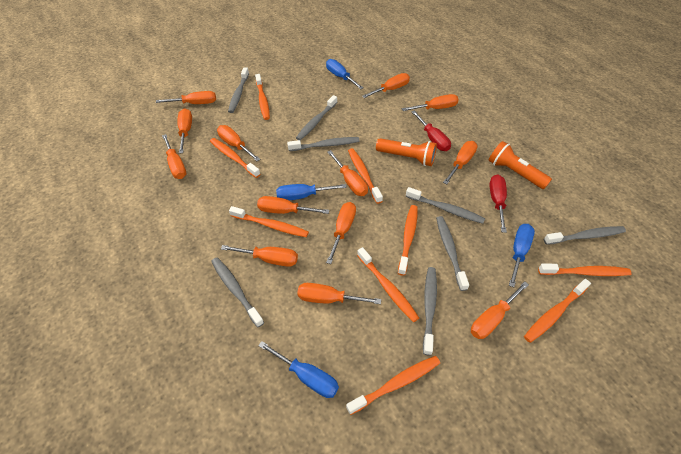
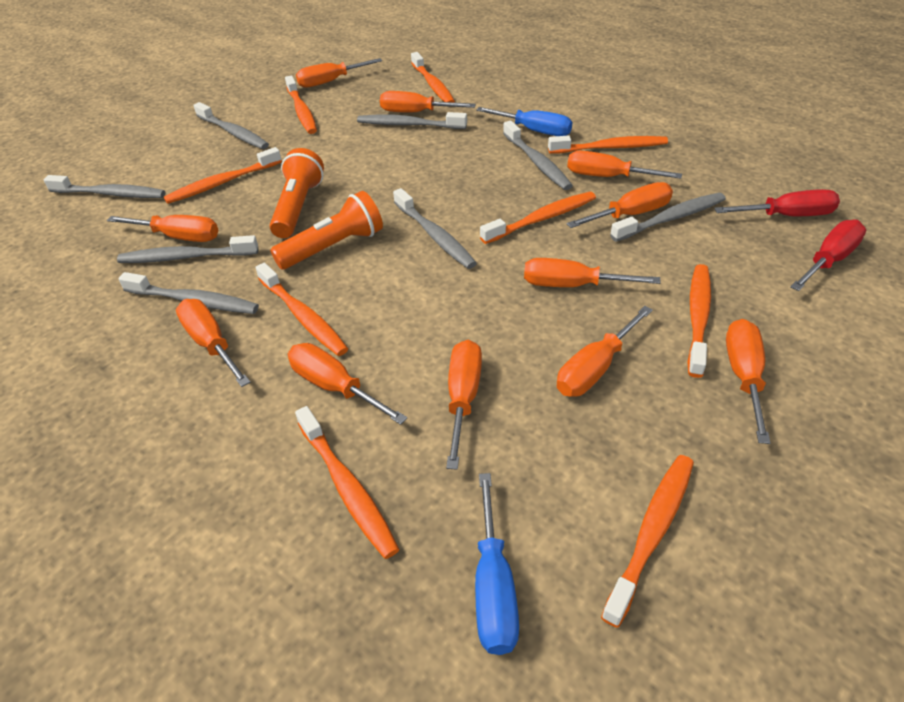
blue screwdriver: 4 -> 2
orange screwdriver: 13 -> 11

